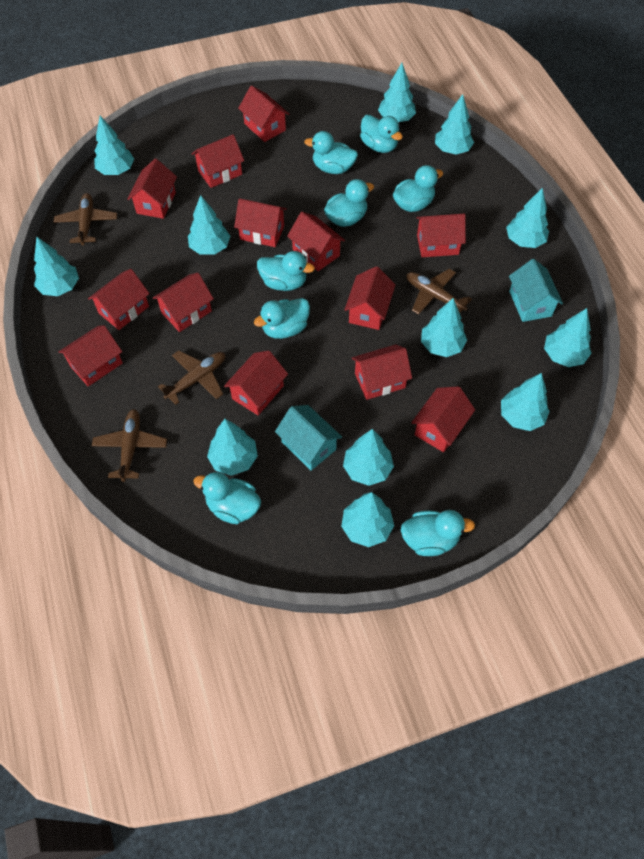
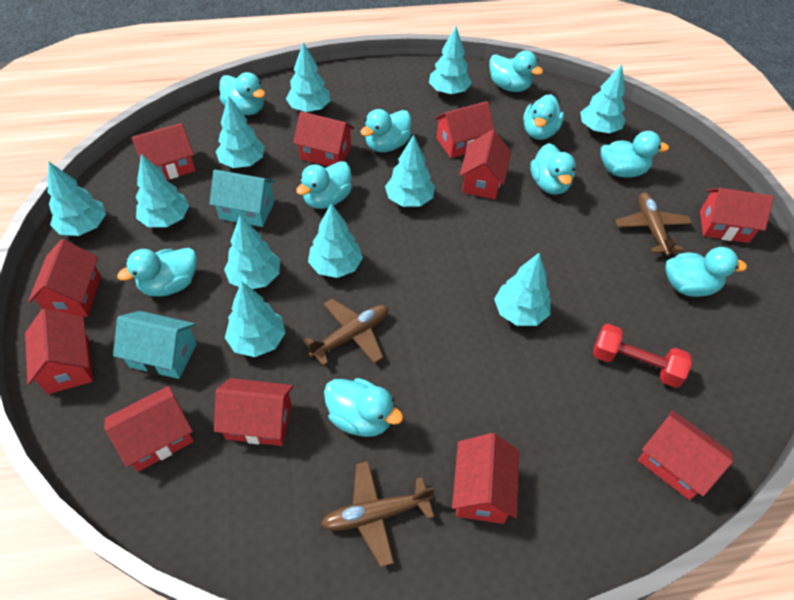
brown plane: 4 -> 3
red dumbbell: 0 -> 1
red house: 13 -> 11
turquoise duck: 8 -> 10
turquoise tree: 12 -> 11

